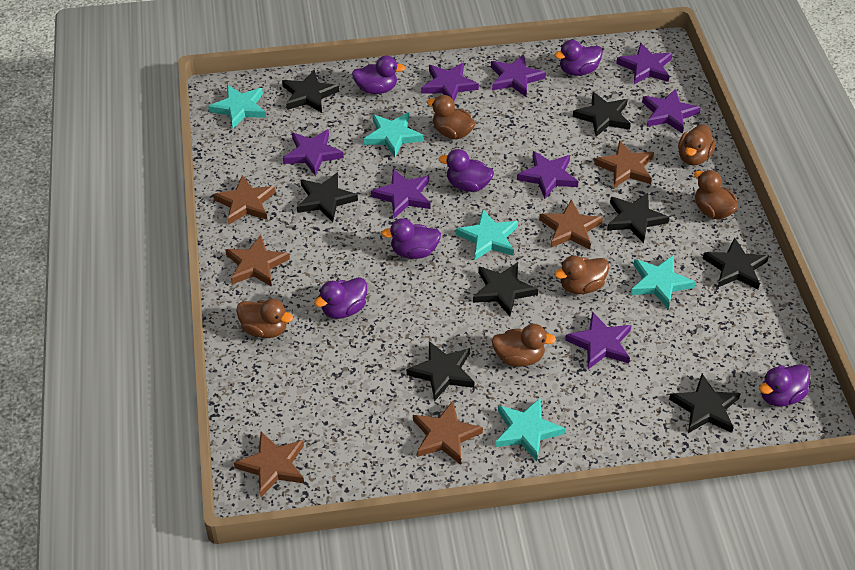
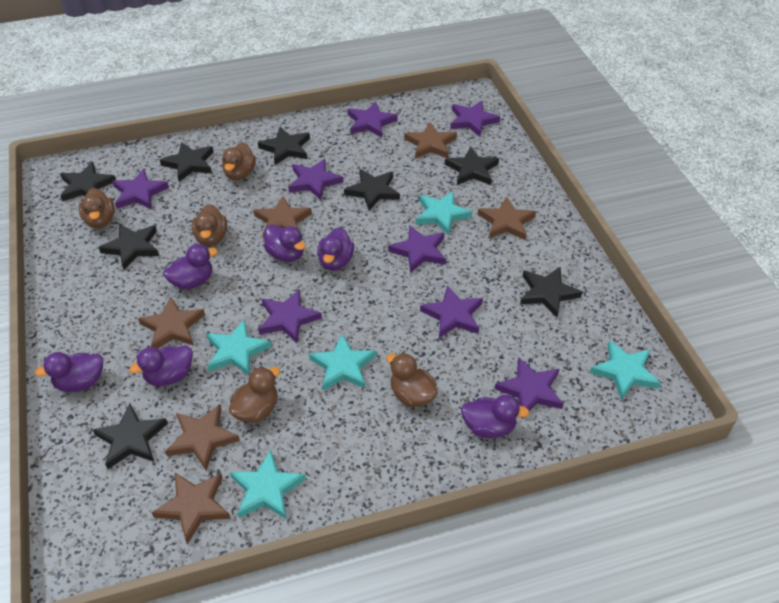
brown duck: 6 -> 5

